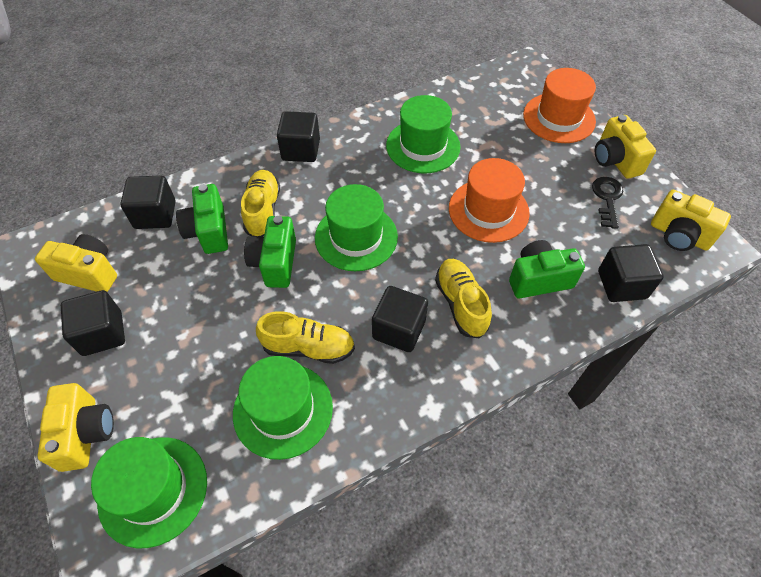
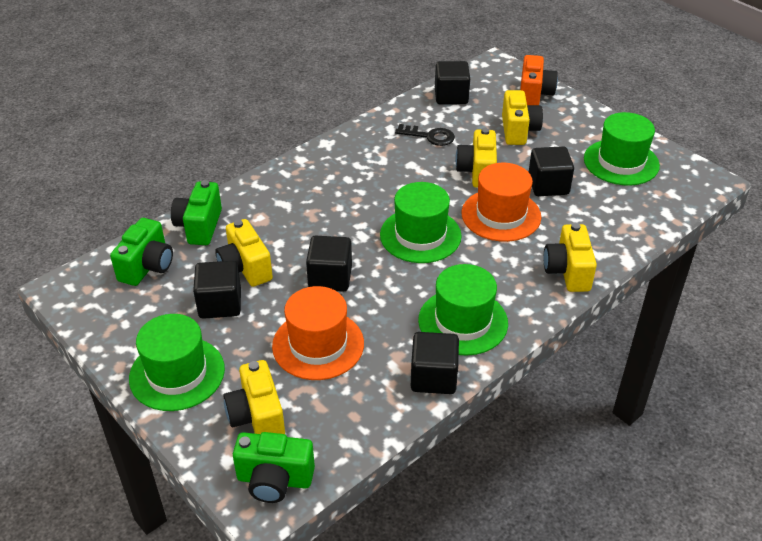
orange camera: 0 -> 1
yellow camera: 4 -> 5
yellow shoe: 3 -> 0

